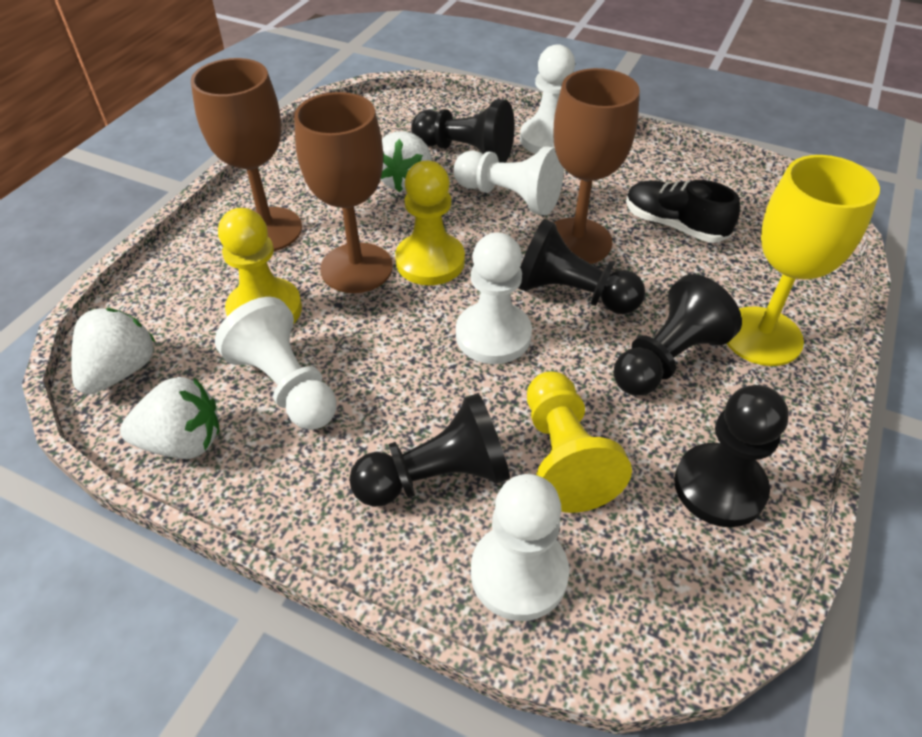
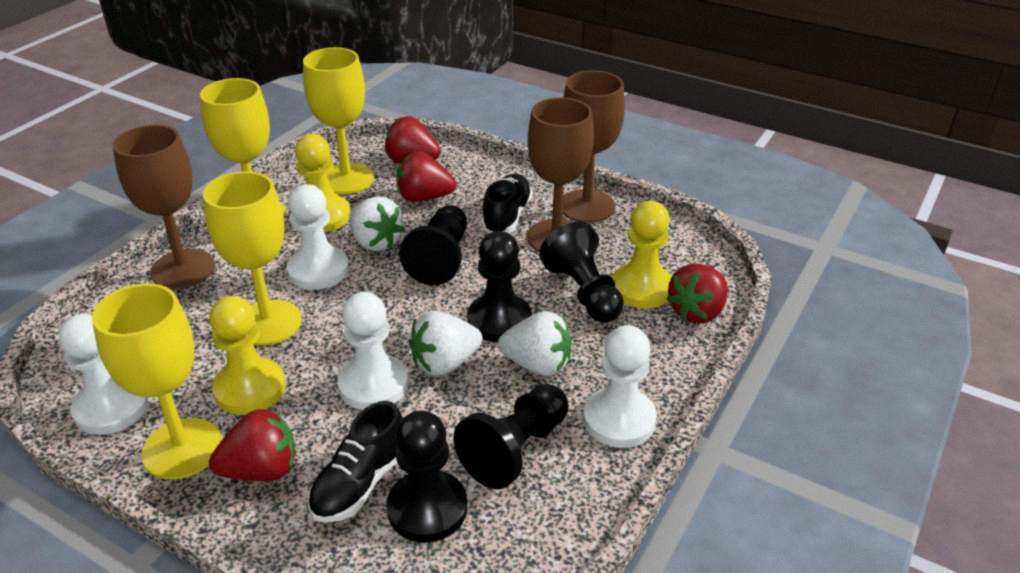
black shoe: 1 -> 2
red strawberry: 0 -> 4
white pawn: 5 -> 4
yellow goblet: 1 -> 4

